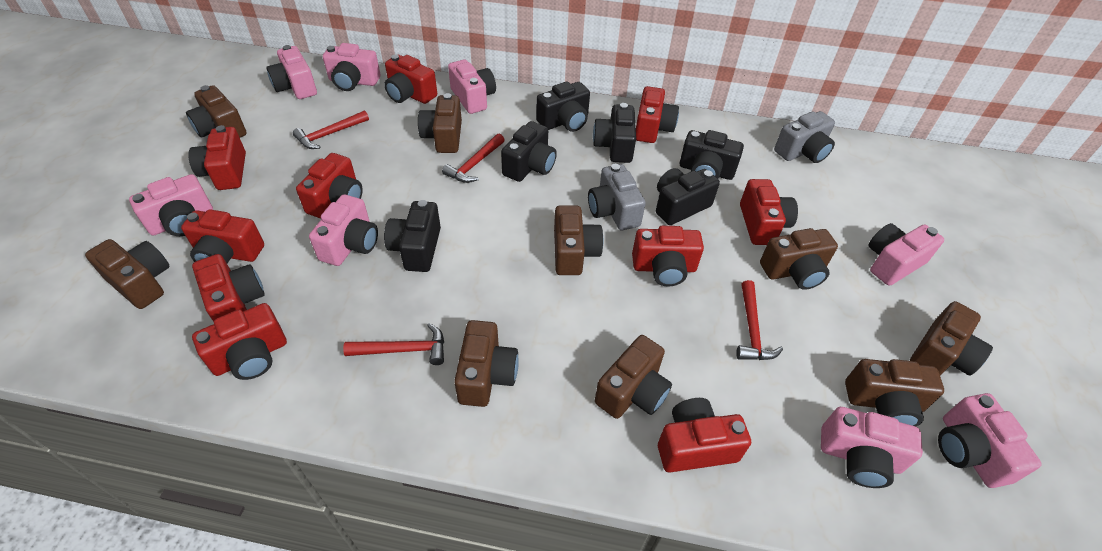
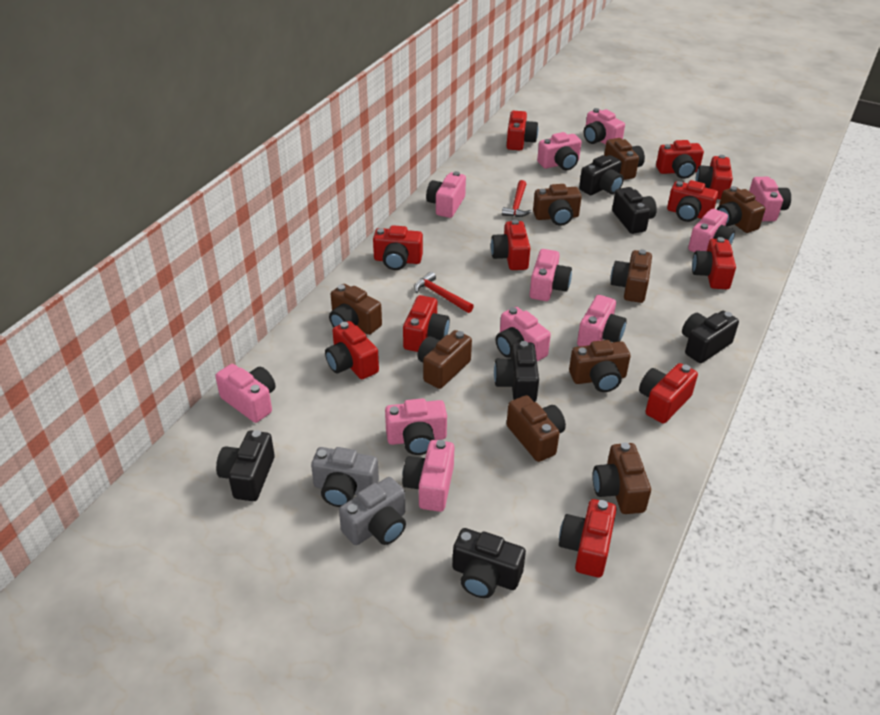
pink camera: 8 -> 11
red camera: 10 -> 11
red hammer: 4 -> 2

